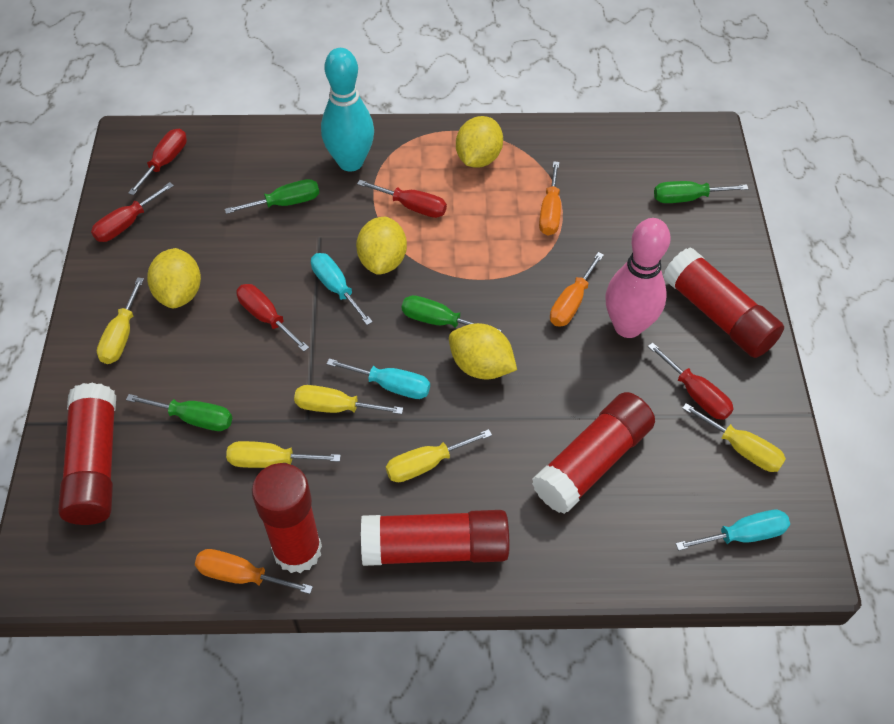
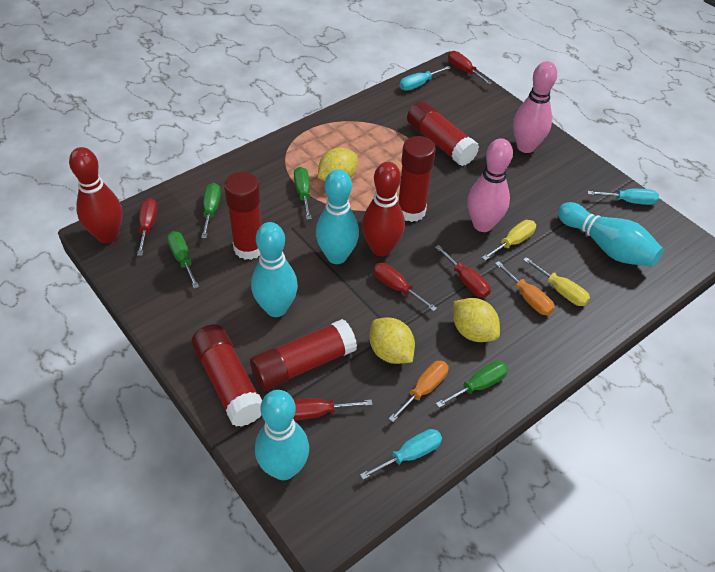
orange screwdriver: 3 -> 2
pink bowling pin: 1 -> 2
red bowling pin: 0 -> 2
turquoise bowling pin: 1 -> 4
yellow lemon: 4 -> 3
yellow screwdriver: 5 -> 2

